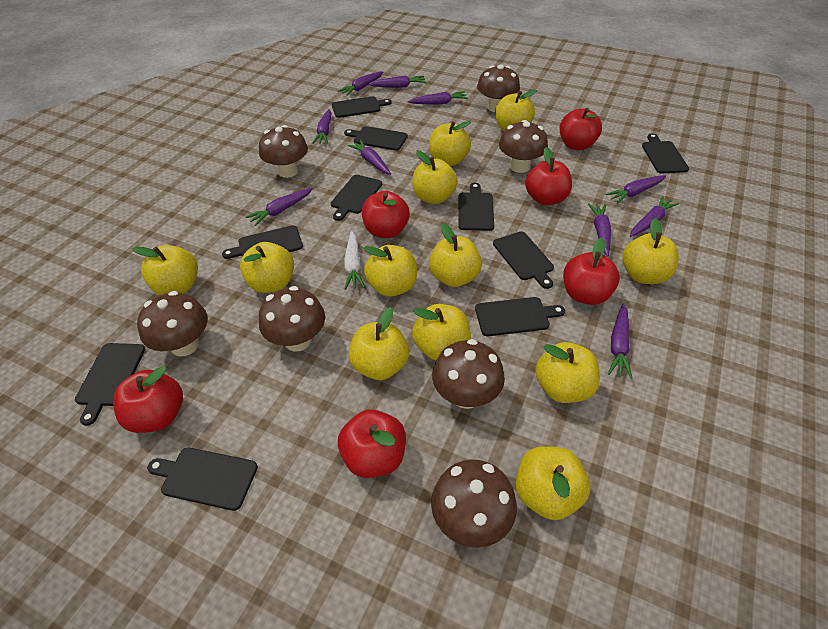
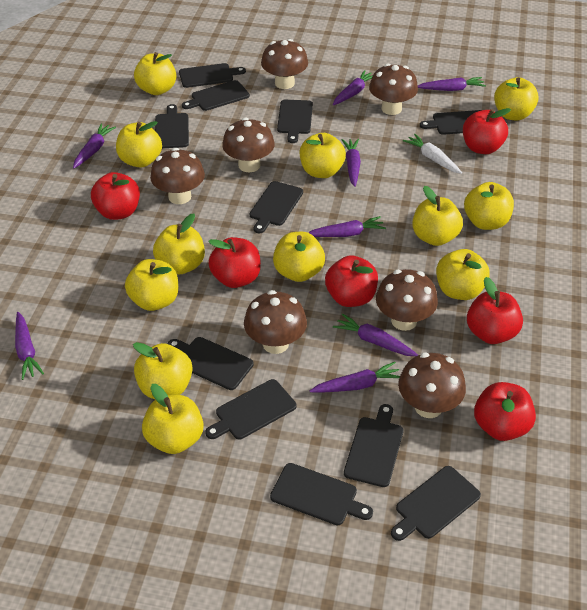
black cutting board: 10 -> 11
purple carrot: 10 -> 8

